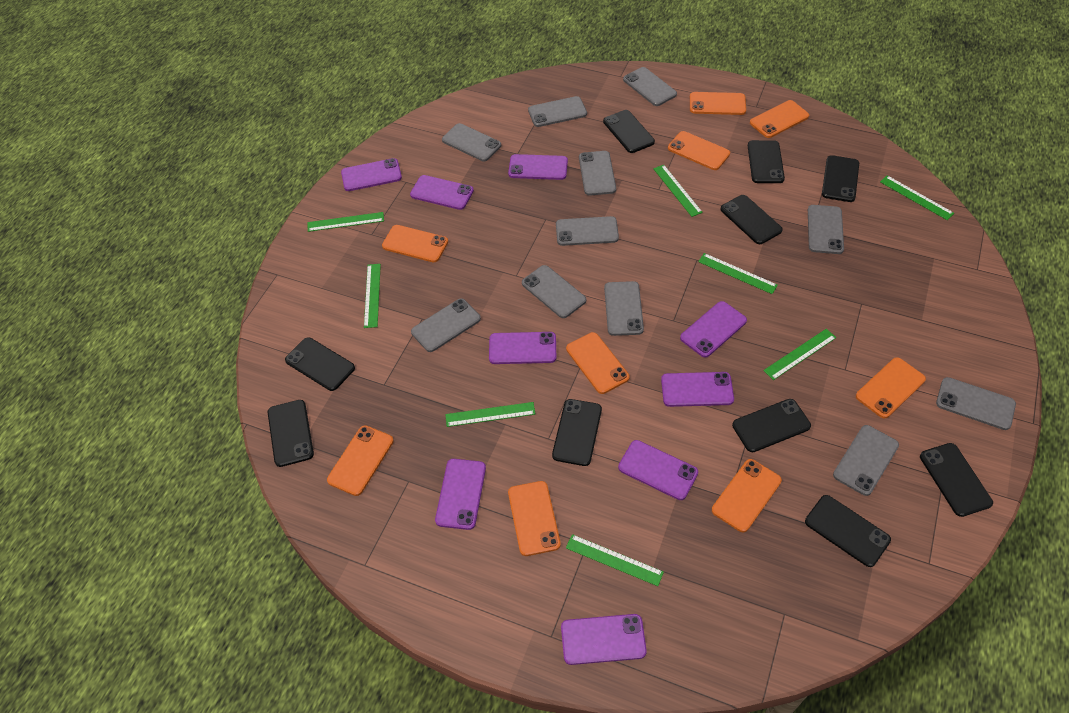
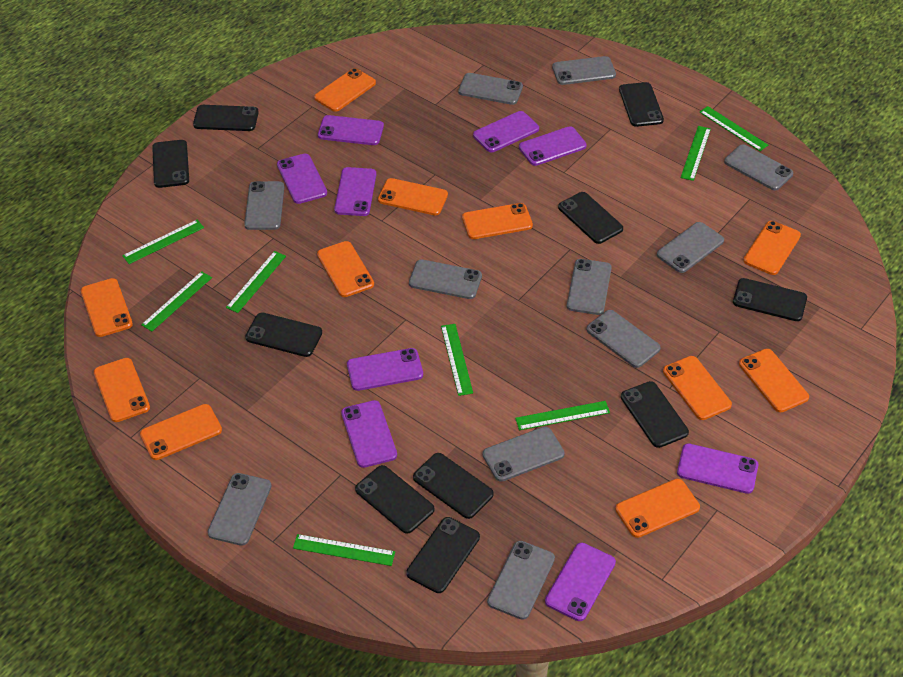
orange phone: 9 -> 11

